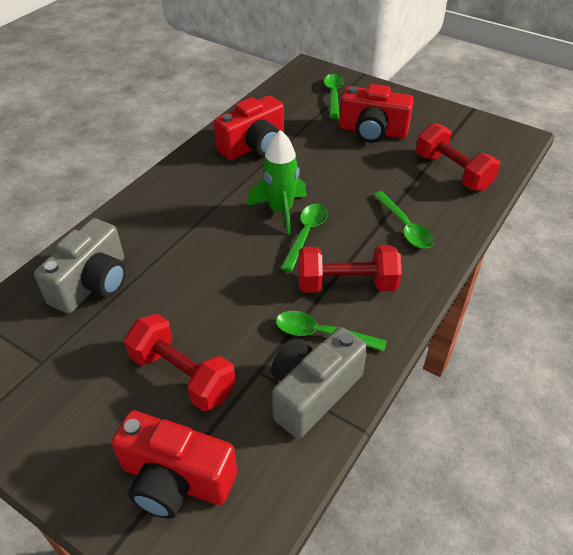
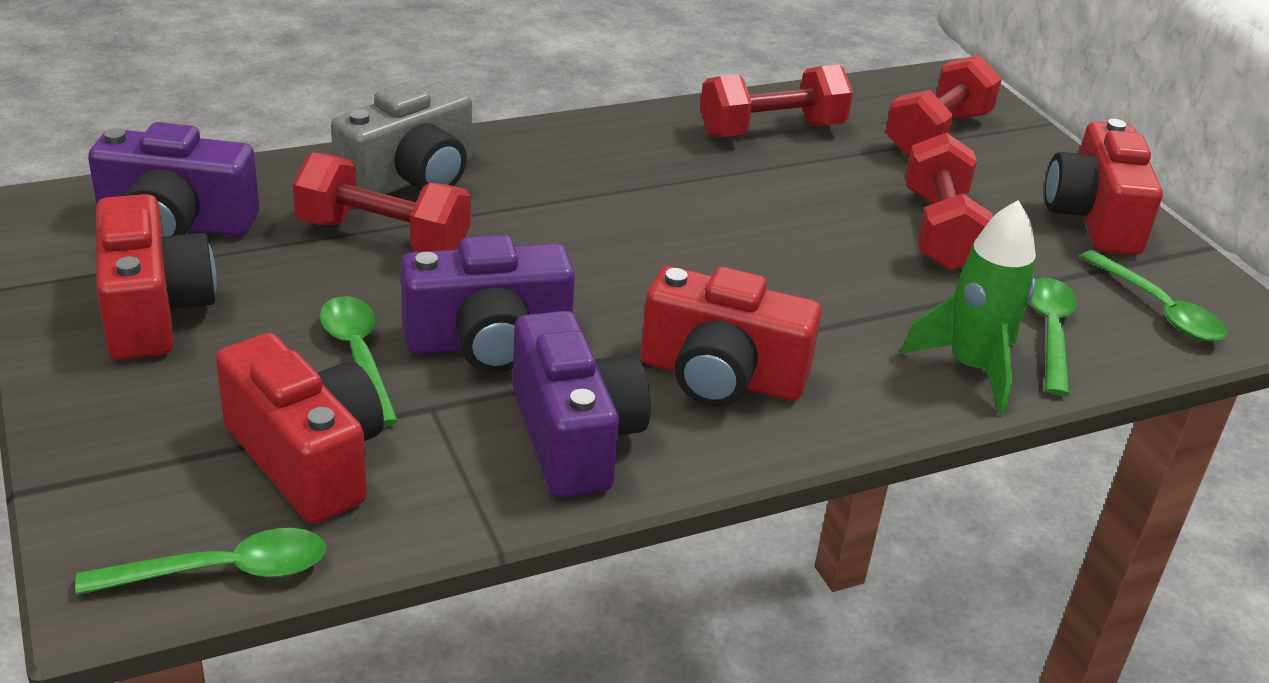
grey camera: 2 -> 1
purple camera: 0 -> 3
red camera: 3 -> 4
red dumbbell: 3 -> 4

